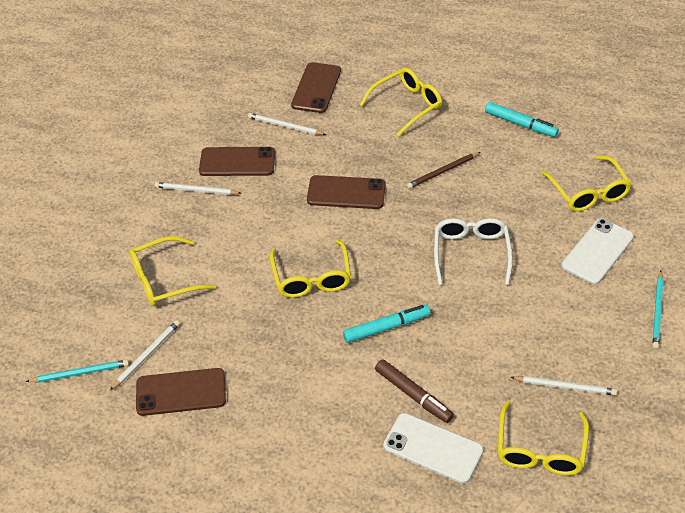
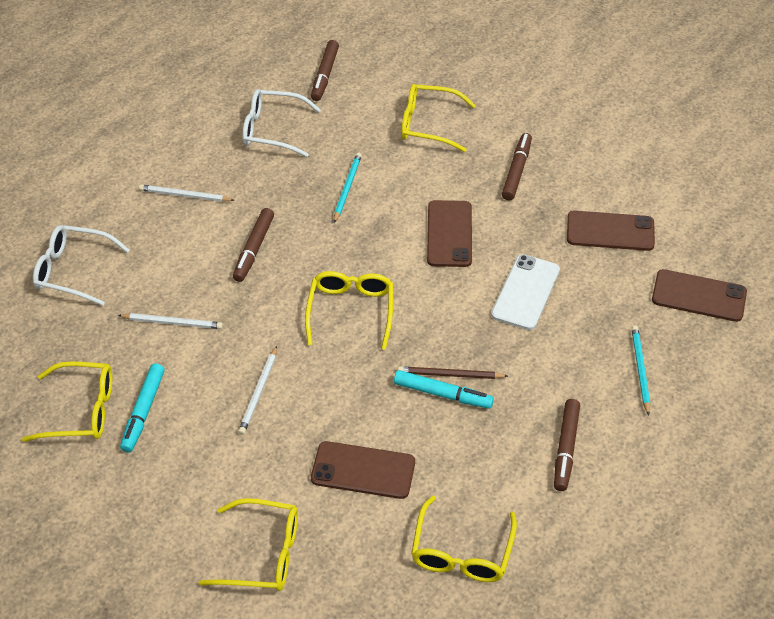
brown marker: 1 -> 4
white glasses: 1 -> 2
white pencil: 4 -> 3
white phone: 2 -> 1

